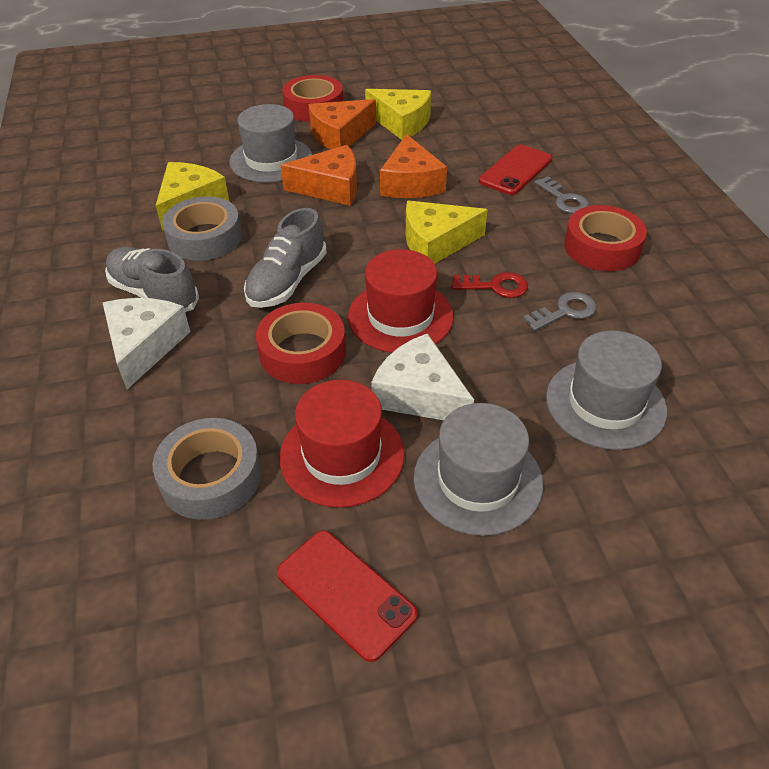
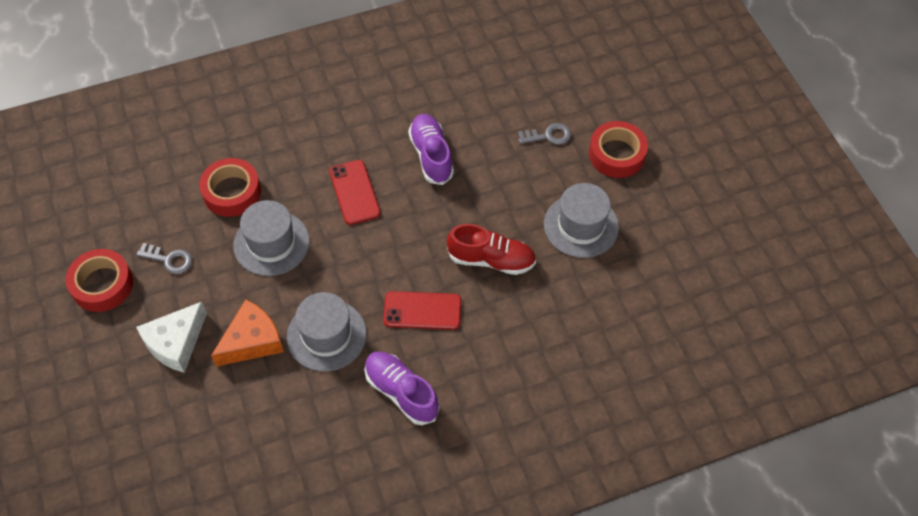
grey shoe: 2 -> 0
grey tape: 2 -> 0
orange cheese: 3 -> 1
purple shoe: 0 -> 2
red hat: 2 -> 0
red key: 1 -> 0
red shoe: 0 -> 1
white cheese: 2 -> 1
yellow cheese: 3 -> 0

